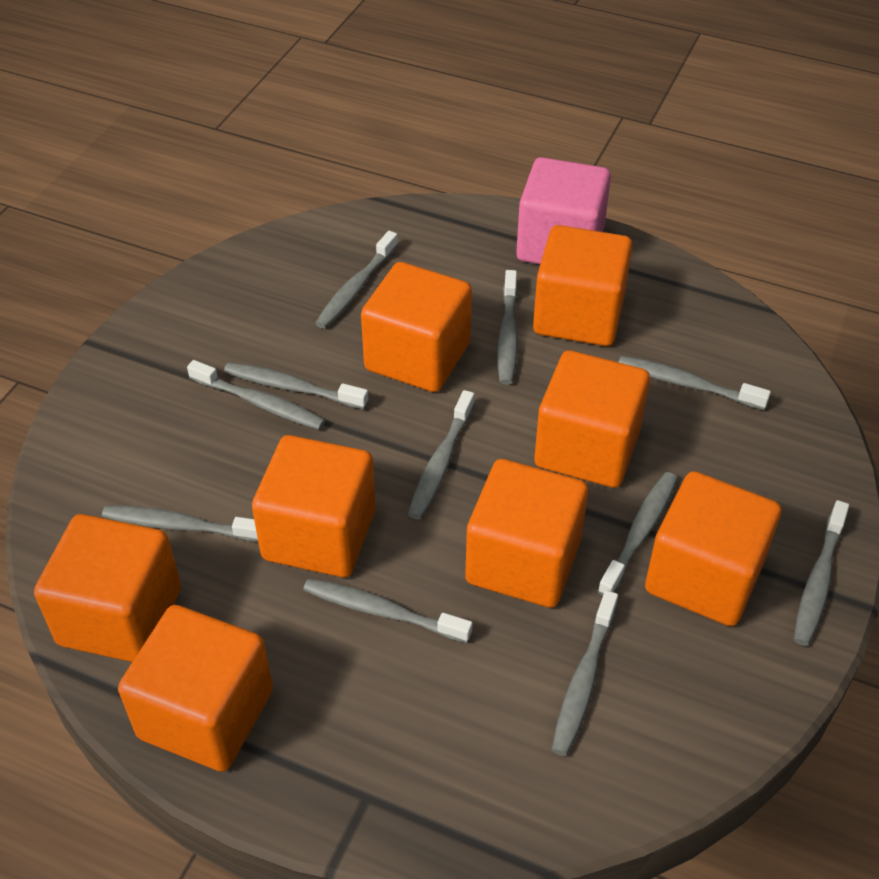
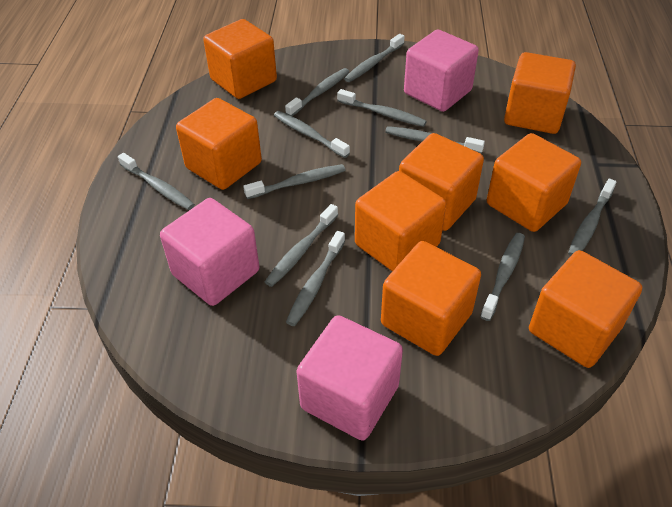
pink cube: 1 -> 3

